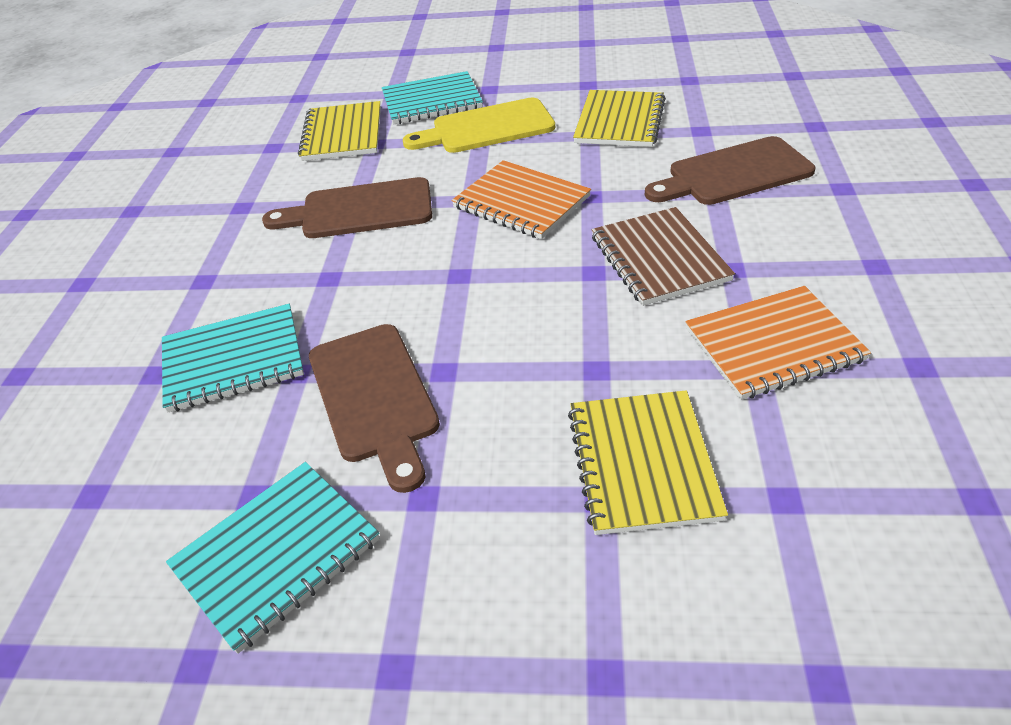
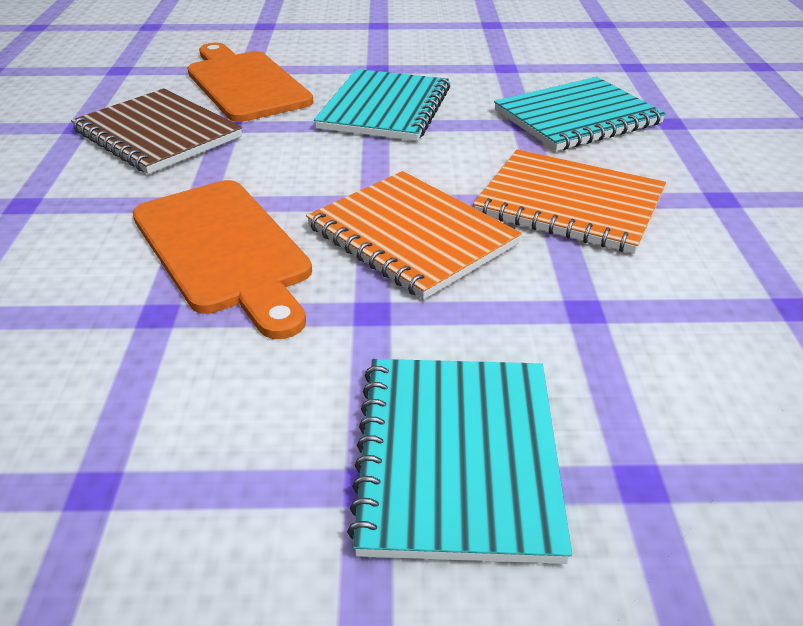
brown cutting board: 3 -> 0
orange cutting board: 0 -> 2
yellow cutting board: 1 -> 0
yellow notebook: 3 -> 0

